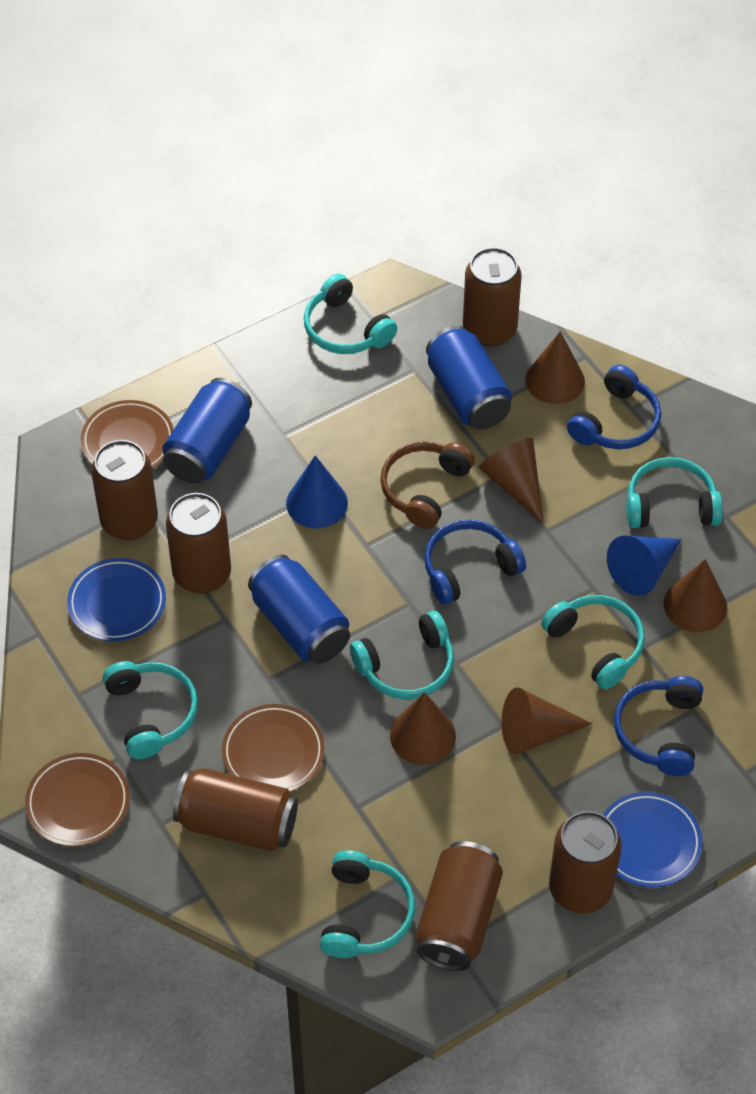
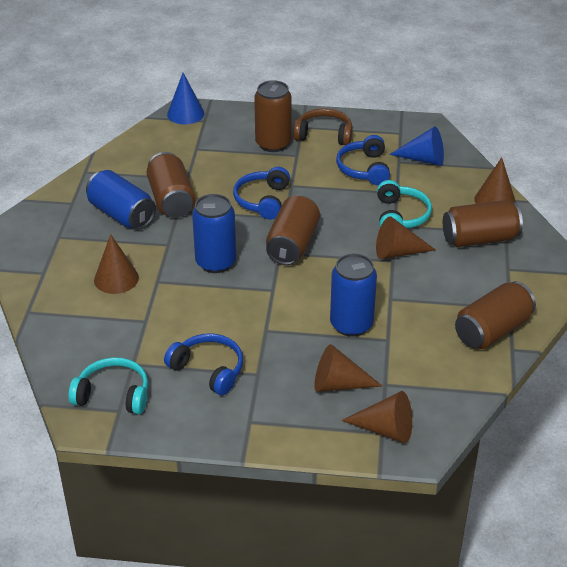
blue plate: 2 -> 0
brown can: 6 -> 5
brown plate: 3 -> 0
turquoise headphones: 6 -> 2

